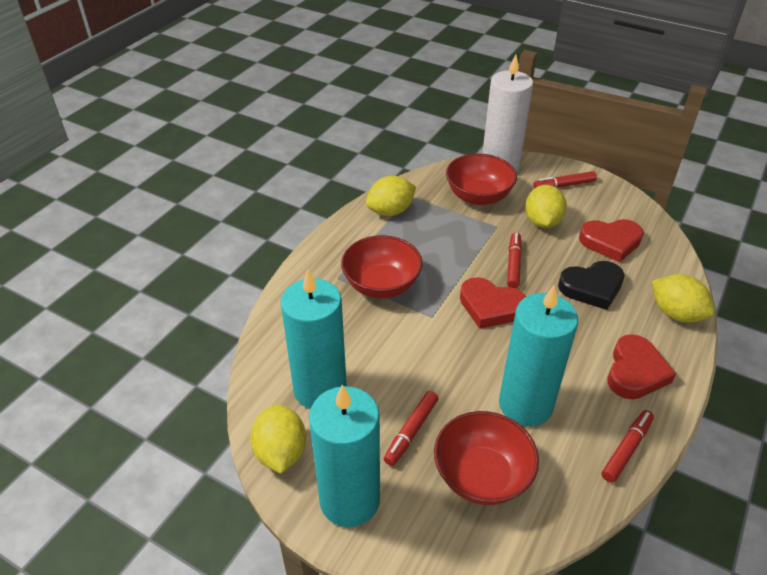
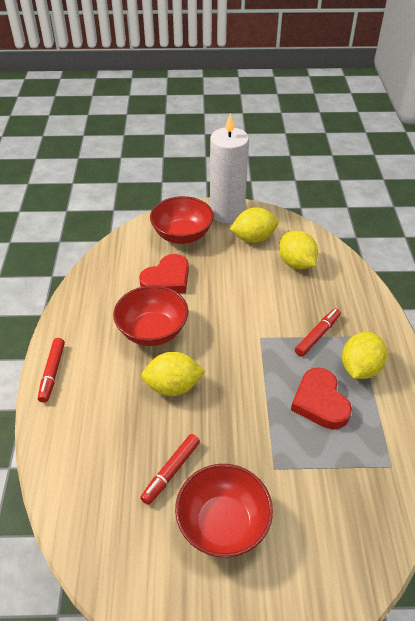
black heart: 1 -> 0
red heart: 3 -> 2
red marker: 4 -> 3
turquoise candle: 3 -> 0

